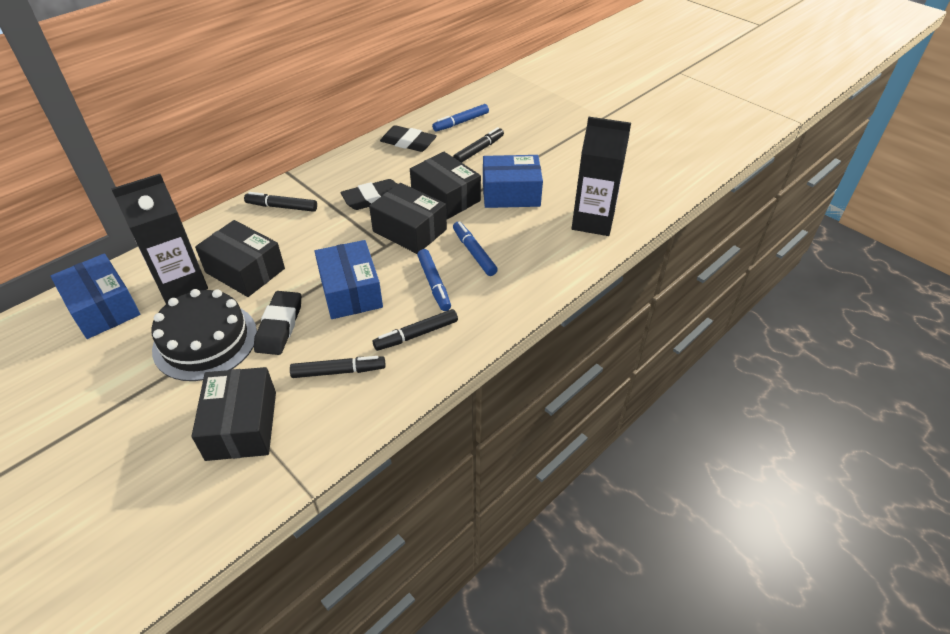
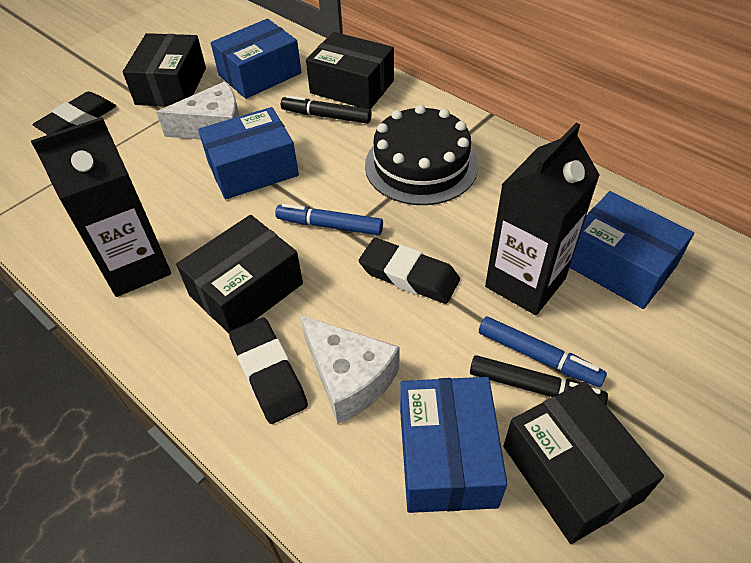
black marker: 4 -> 2
blue box: 3 -> 4
blue marker: 3 -> 2
white cheese: 0 -> 2

